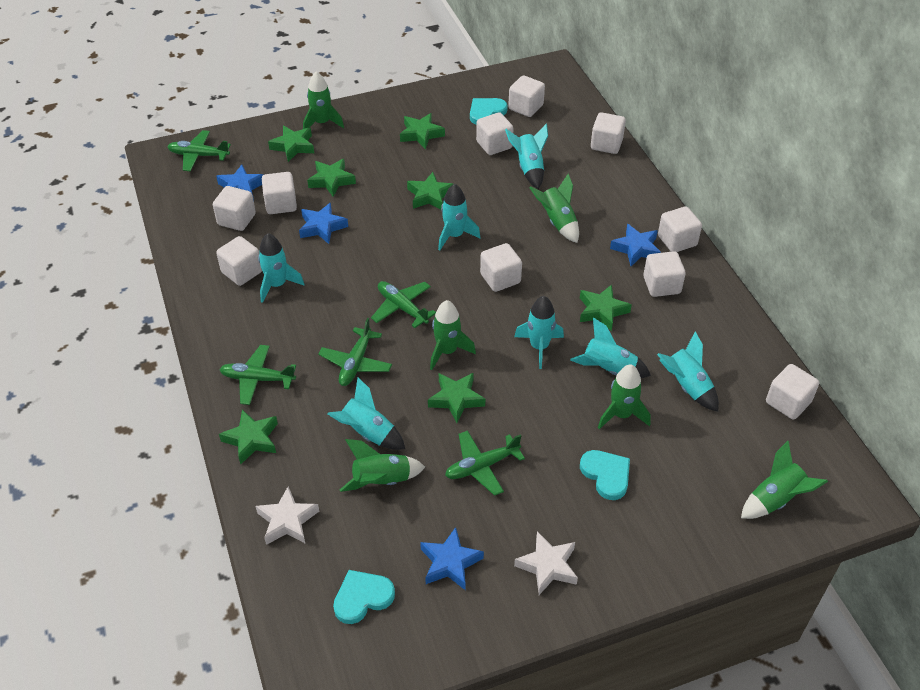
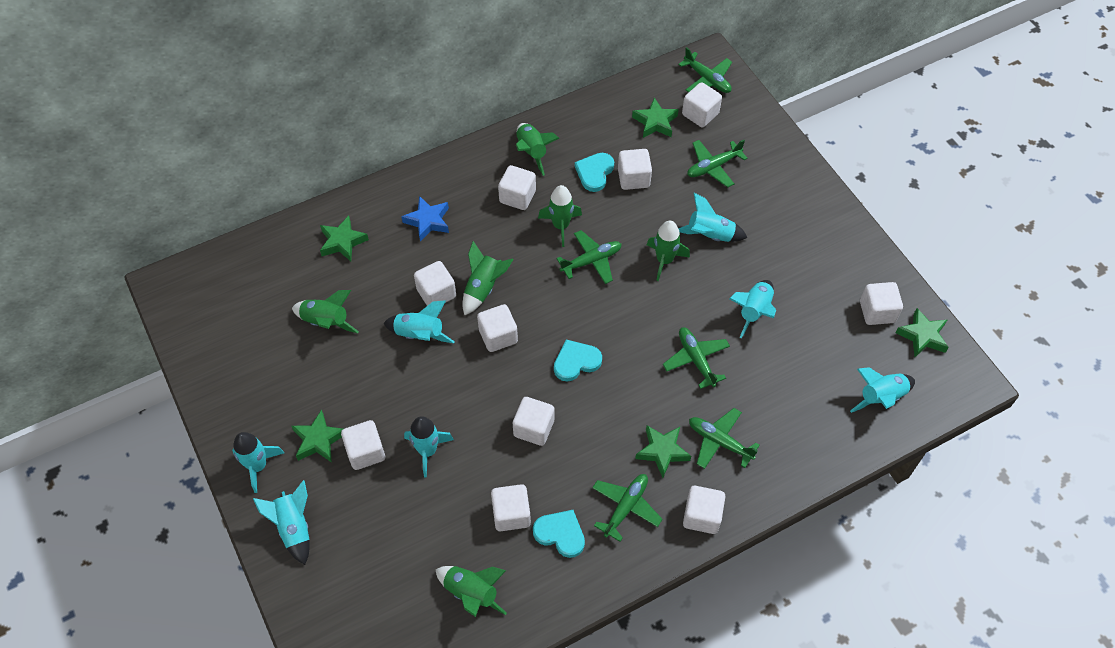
blue star: 4 -> 1
green plane: 5 -> 6
green star: 7 -> 5
white star: 2 -> 0

